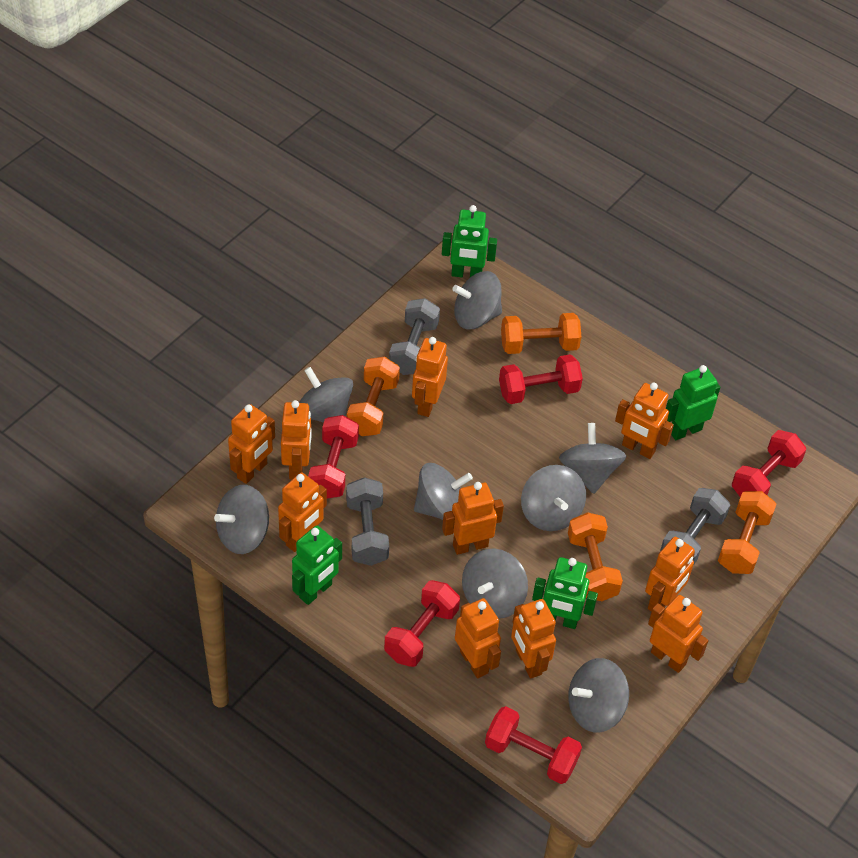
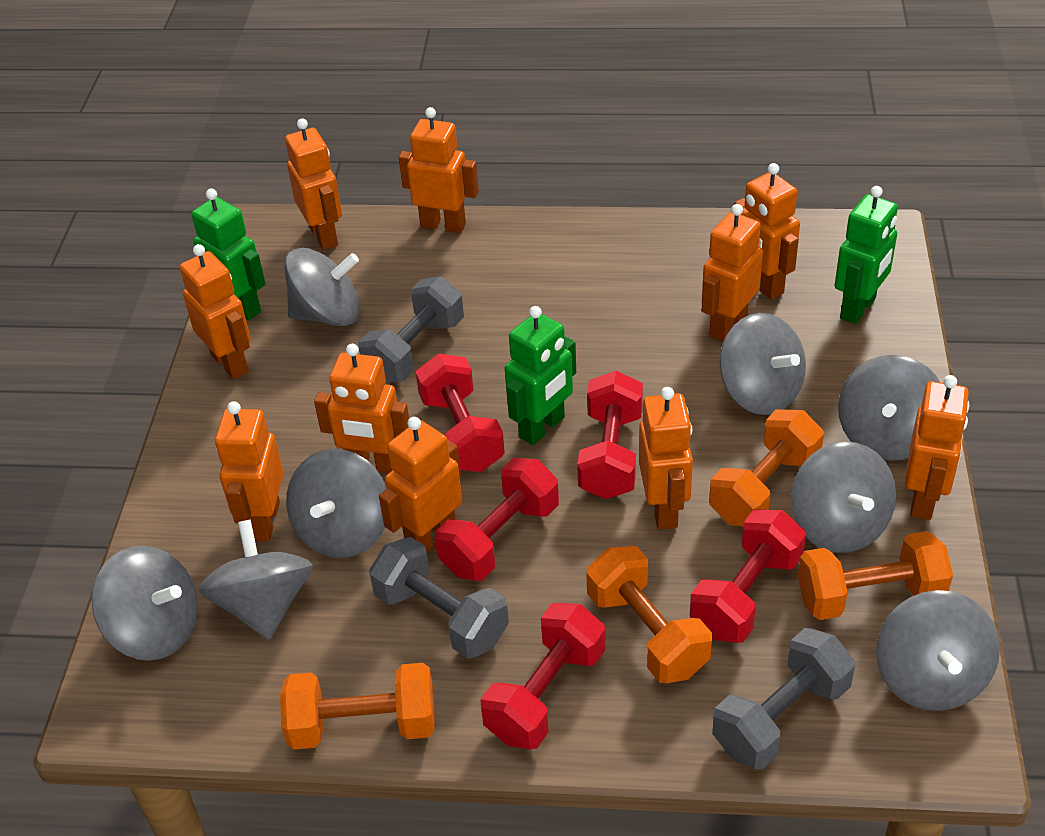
green robot: 4 -> 3

